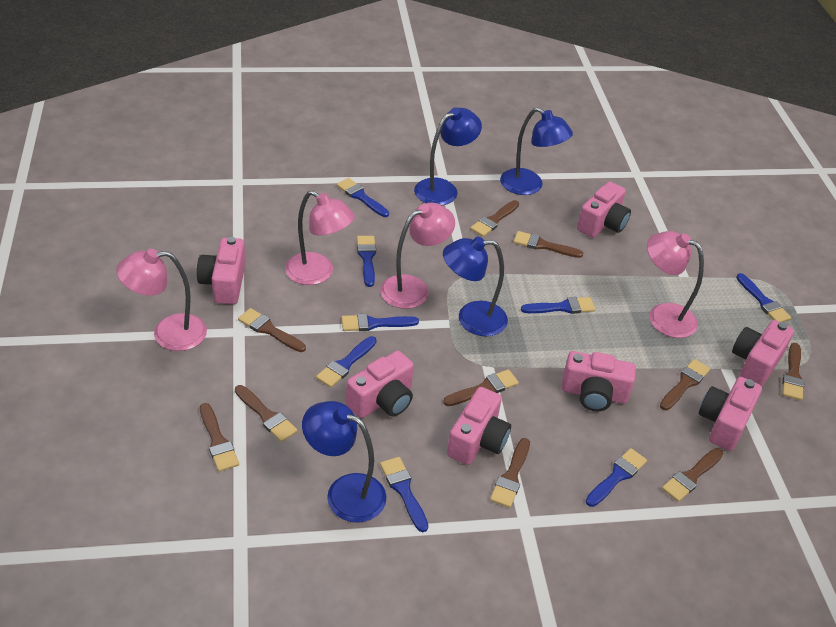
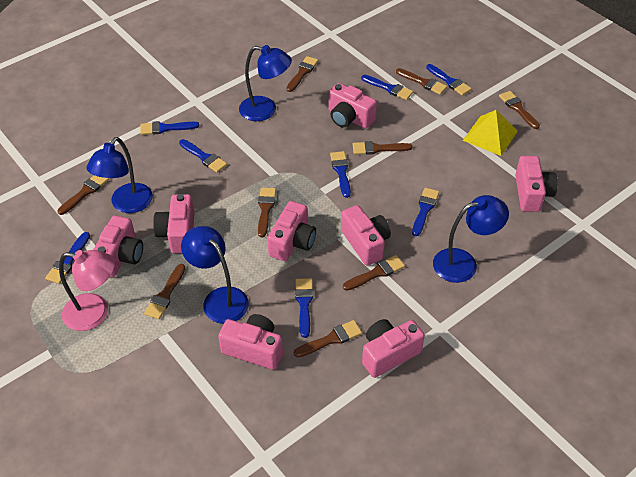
brown brush: 10 -> 9
pink camera: 7 -> 8
pink lamp: 4 -> 1
yellow pyramid: 0 -> 1

